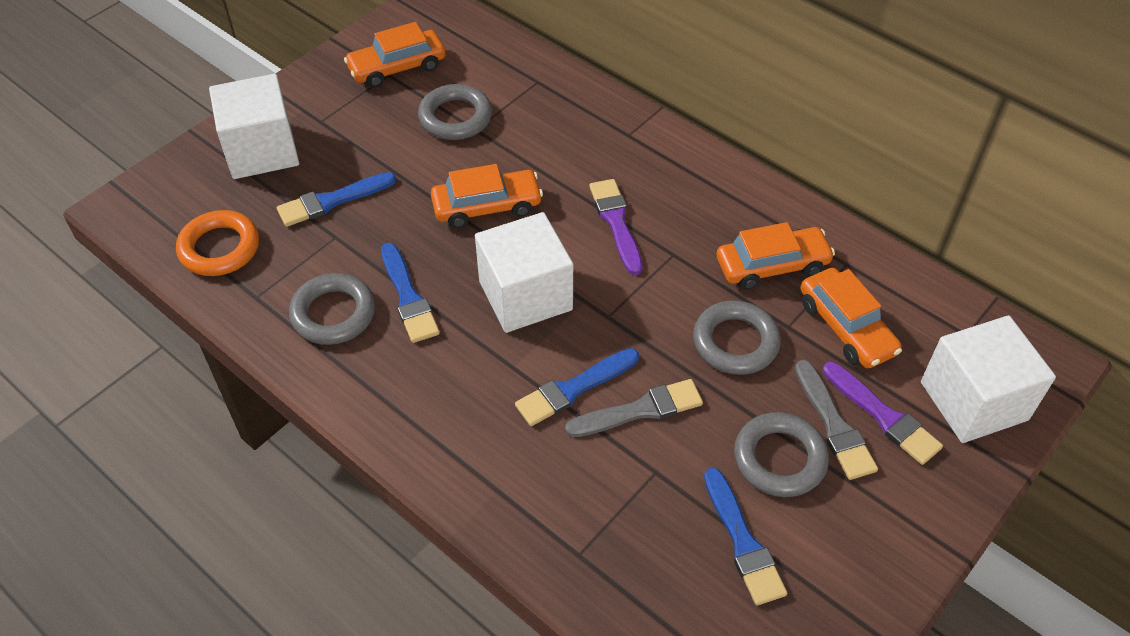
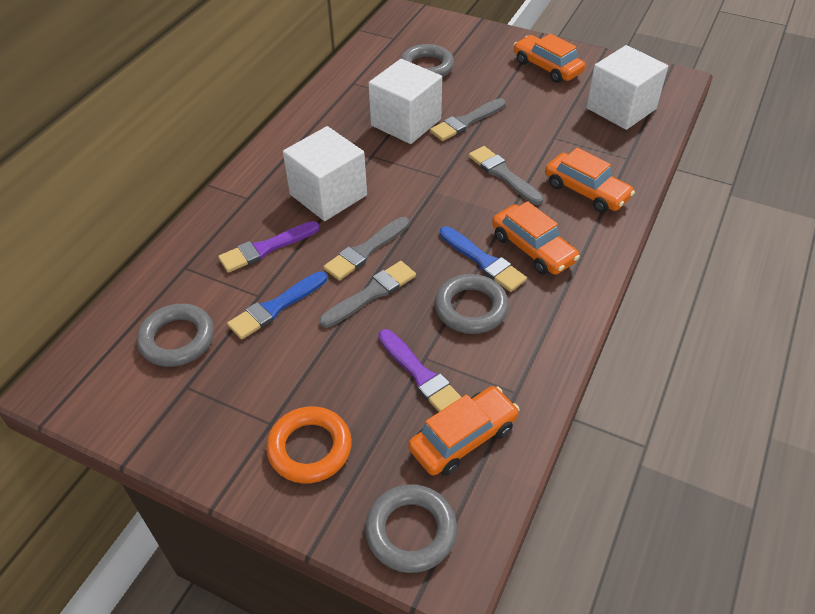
blue brush: 4 -> 2
grey brush: 2 -> 4

